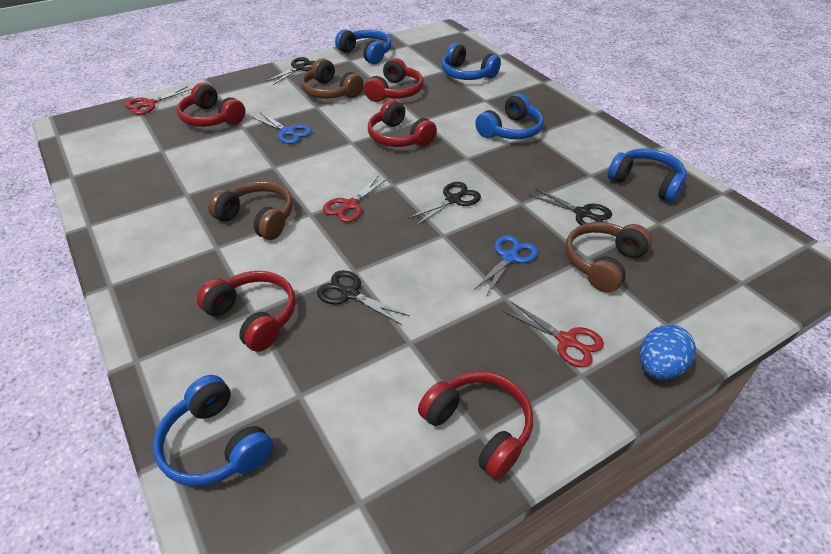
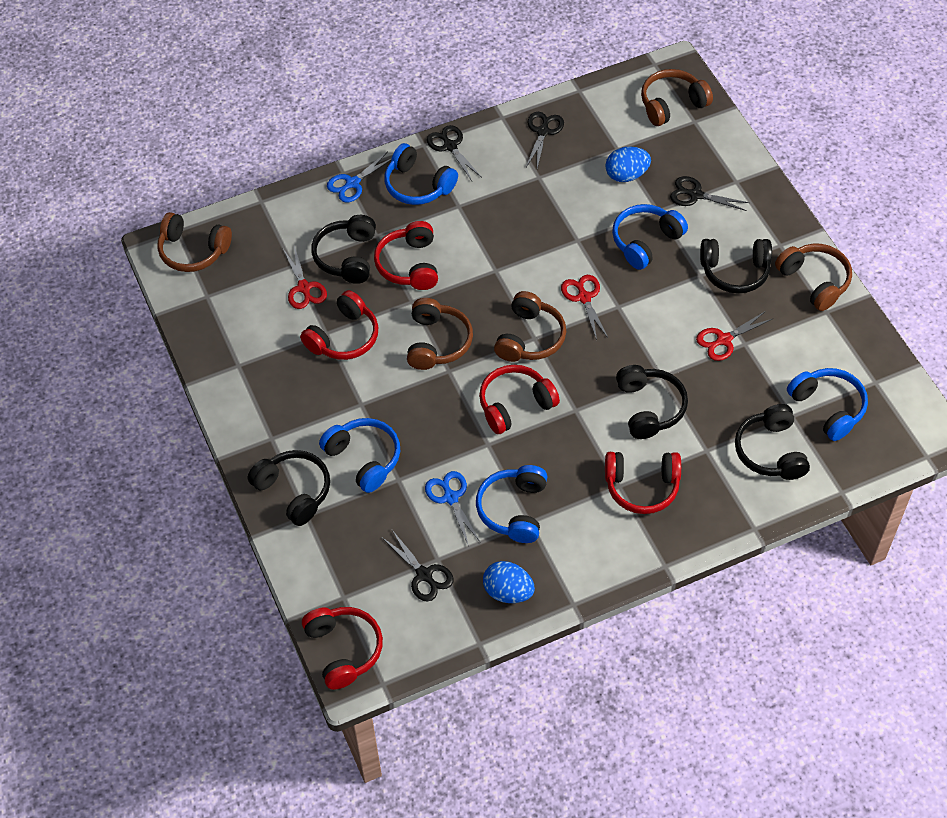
black headphones: 0 -> 5
blue egg: 1 -> 2
brown headphones: 3 -> 5

